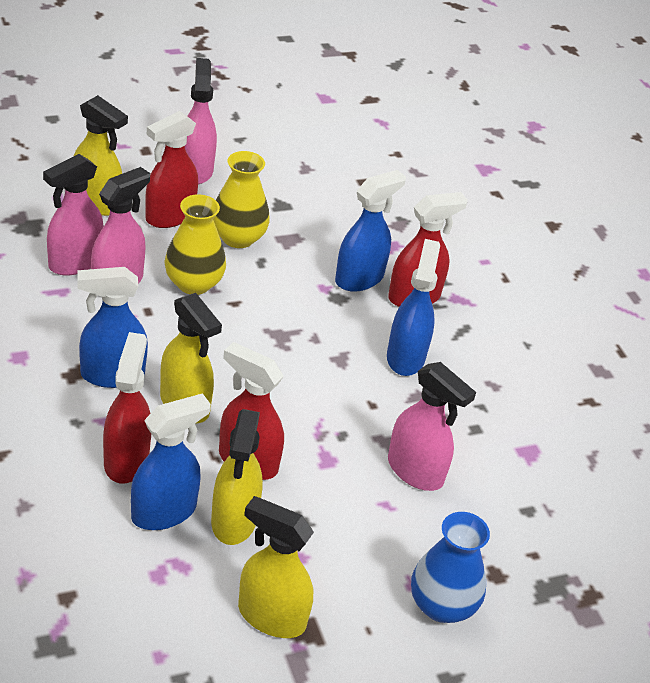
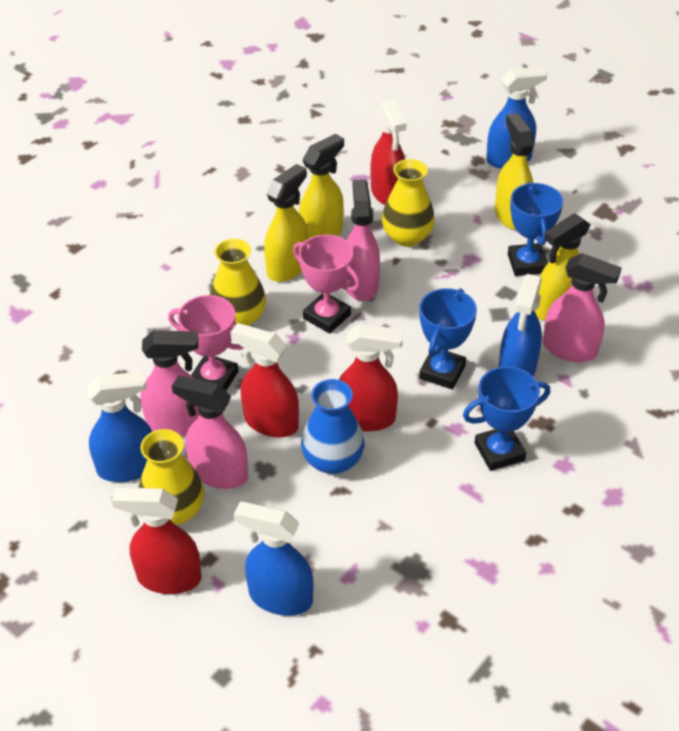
blue trophy: 0 -> 3
pink trophy: 0 -> 2
yellow vase: 2 -> 3

